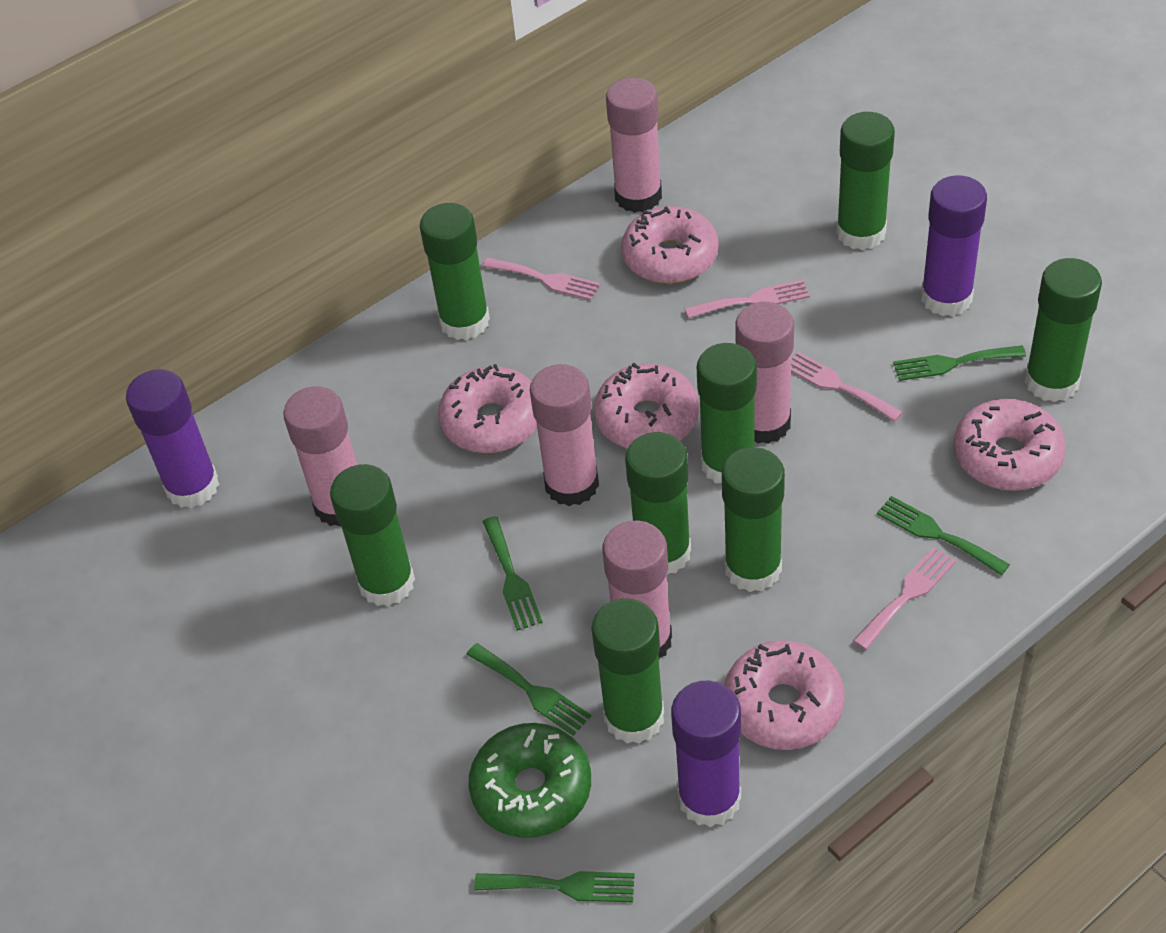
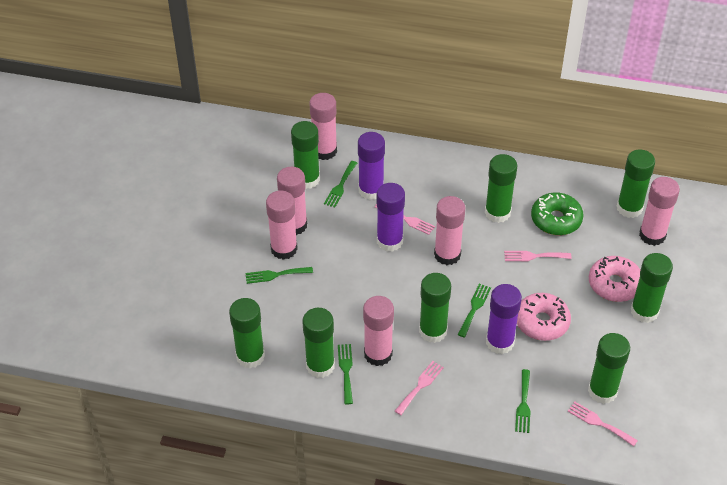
pink donut: 5 -> 2
pink glue stick: 5 -> 6

